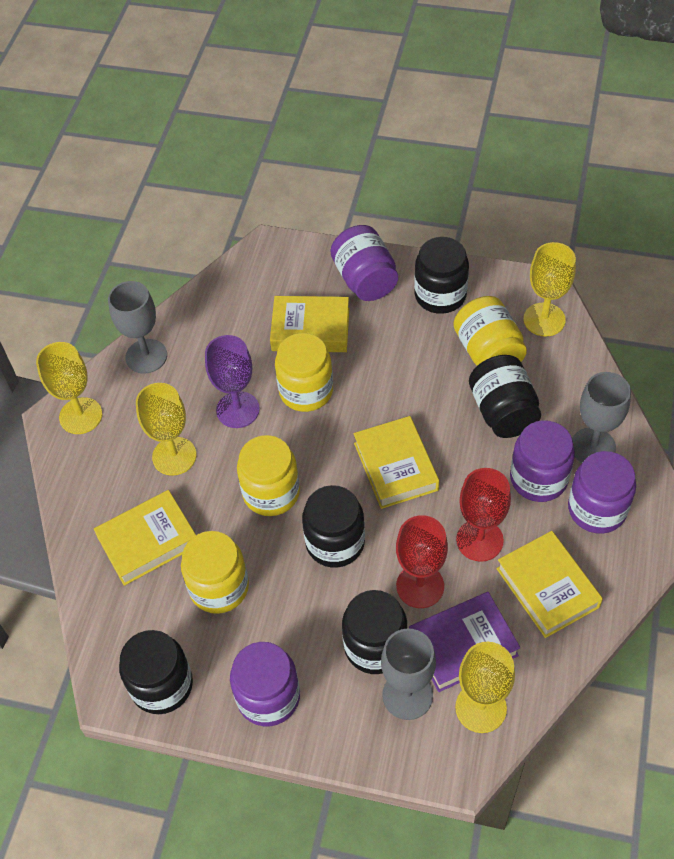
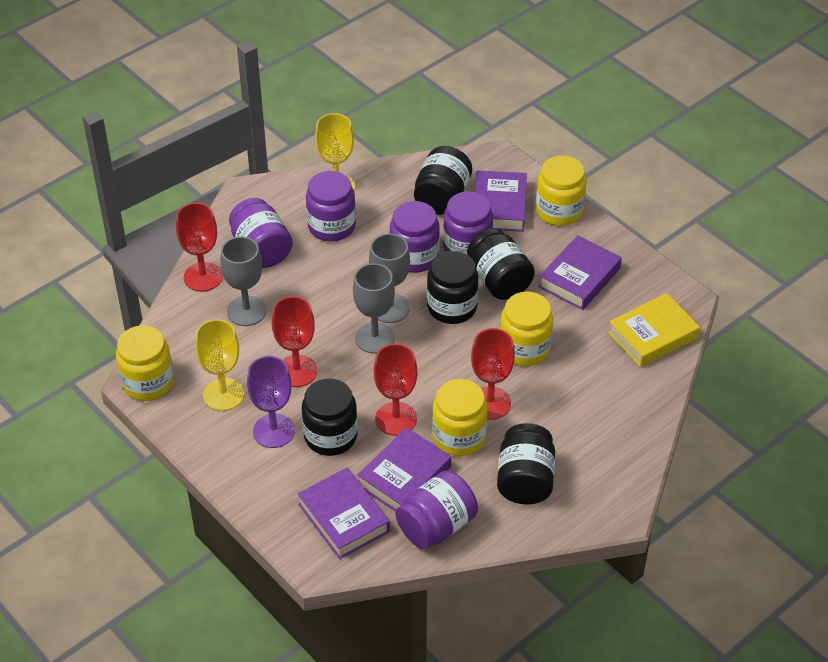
purple book: 1 -> 4
purple jar: 4 -> 5
red goblet: 2 -> 4
yellow book: 4 -> 1
yellow goblet: 4 -> 2

